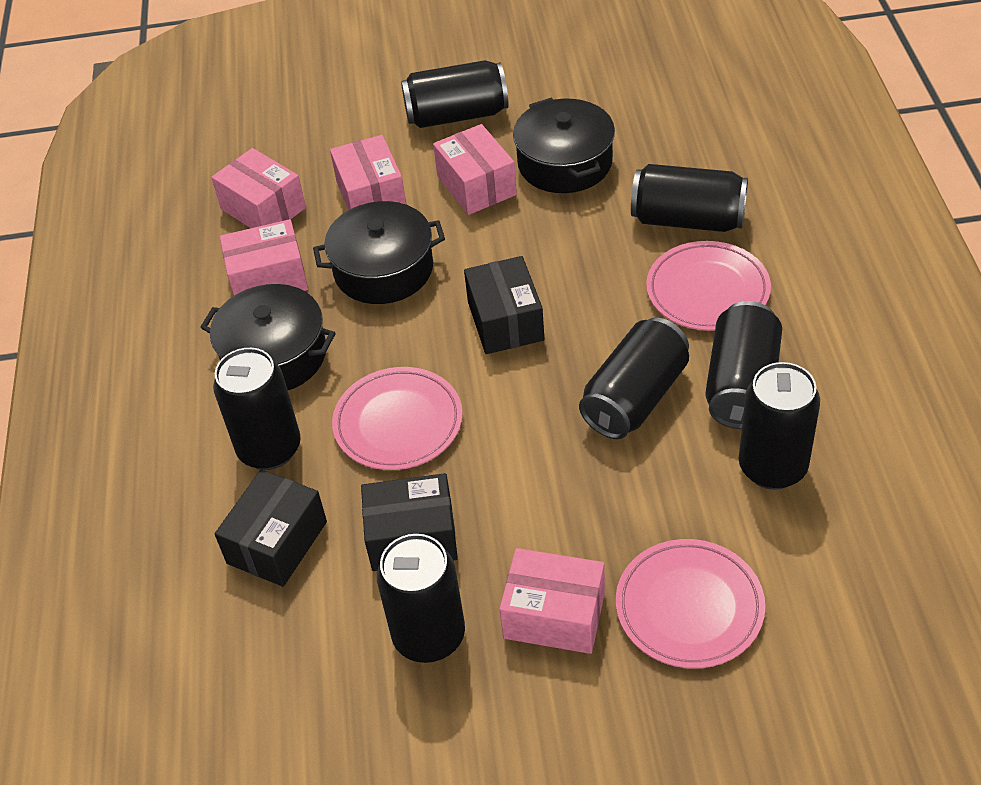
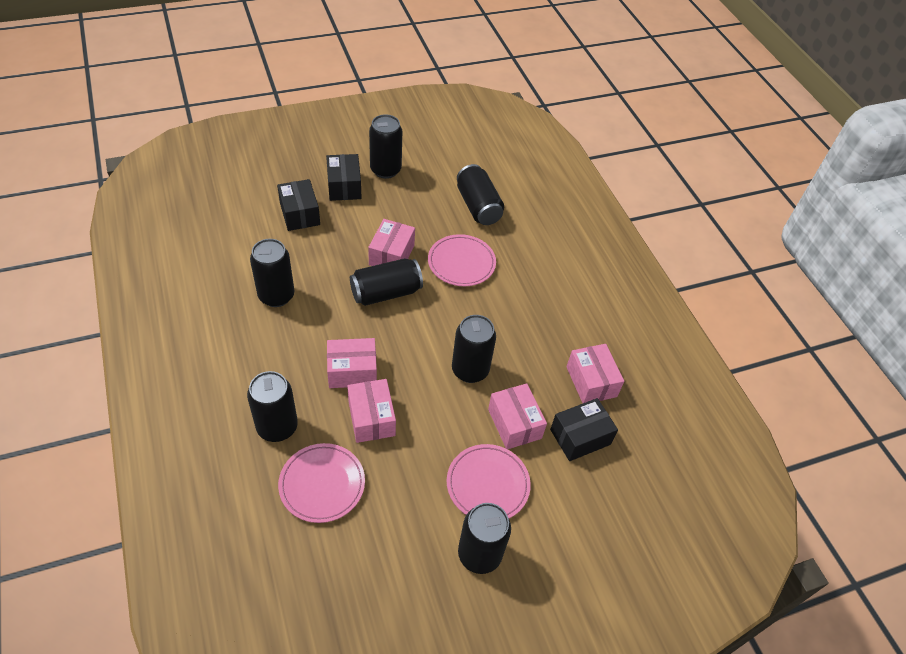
black pot: 3 -> 0

